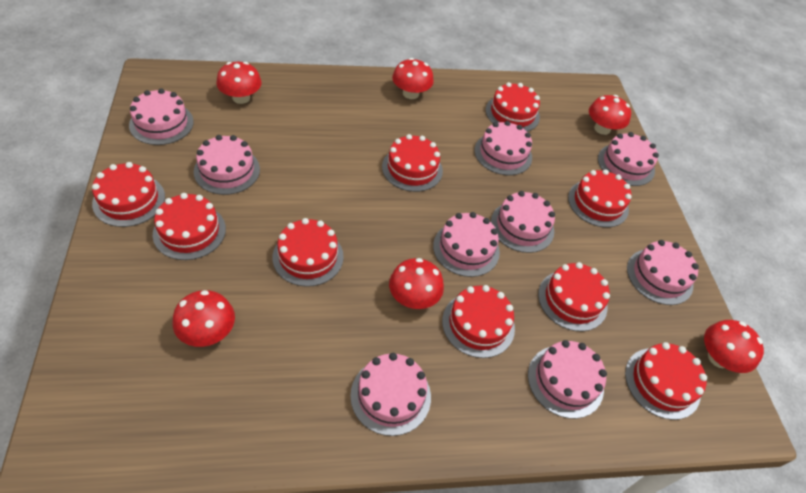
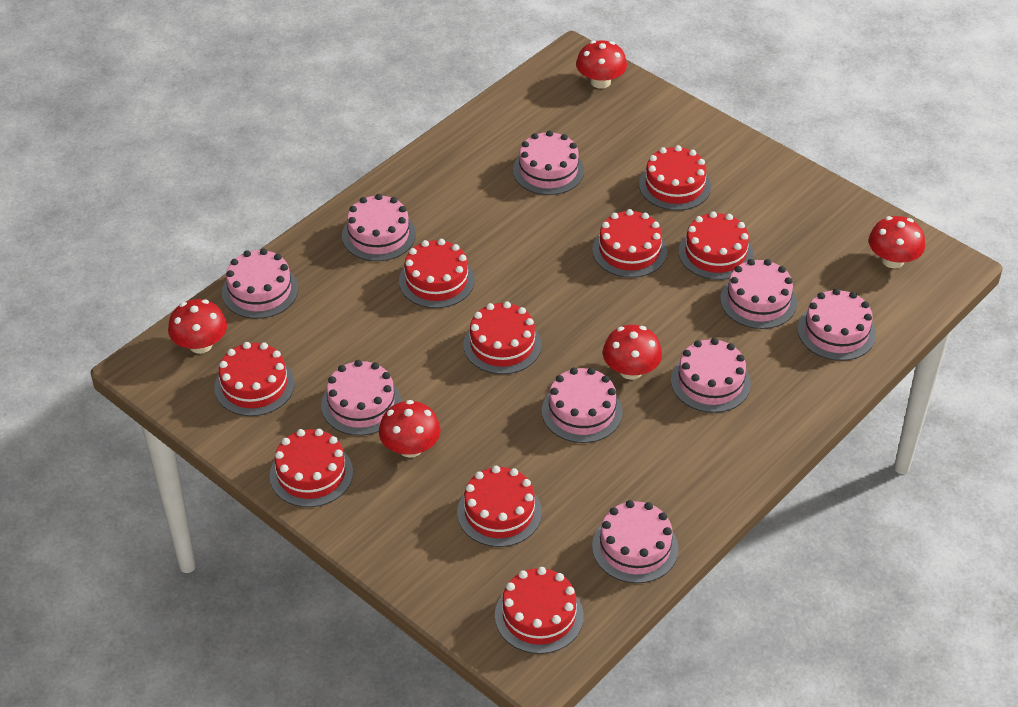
red mushroom: 6 -> 5

